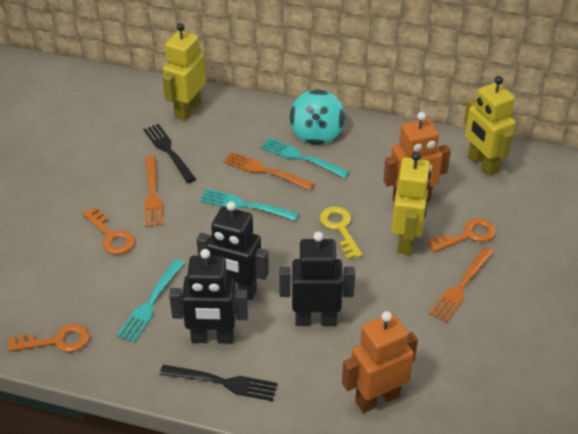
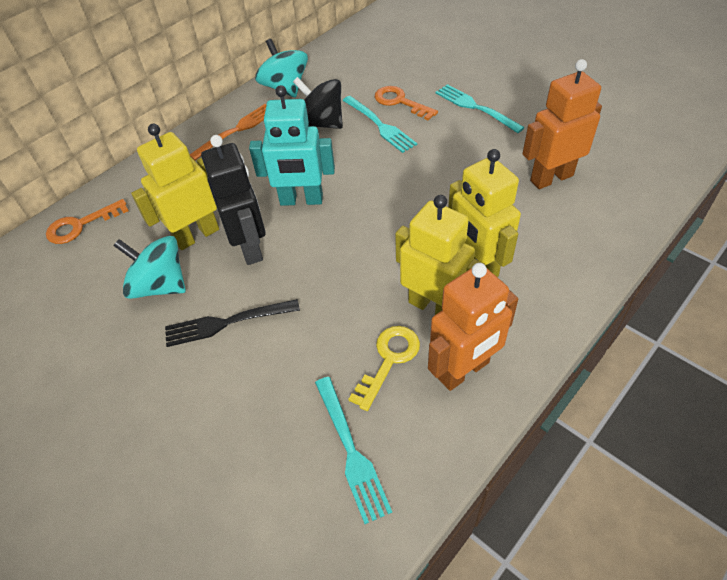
black fork: 2 -> 1
black robot: 3 -> 1
black spinning top: 0 -> 1
orange fork: 3 -> 1
orange key: 3 -> 2
turquoise robot: 0 -> 1
turquoise spinning top: 1 -> 2

